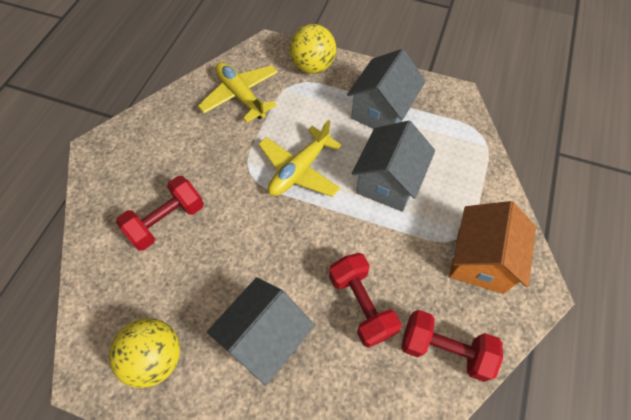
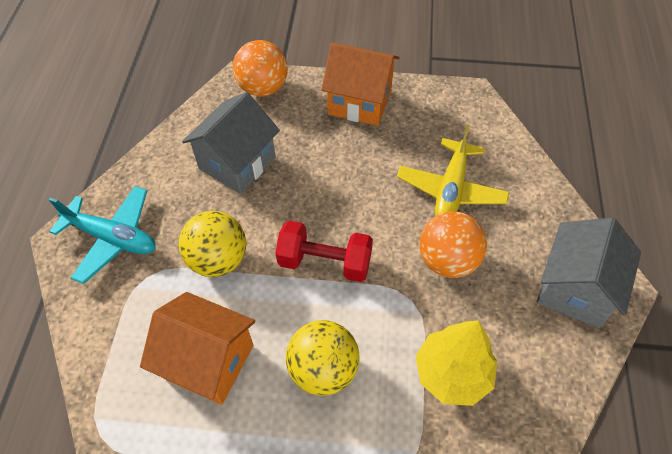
grey house: 3 -> 2
orange ball: 0 -> 2
orange house: 1 -> 2
red dumbbell: 3 -> 1
turquoise plane: 0 -> 1
yellow plane: 2 -> 1
yellow tree: 0 -> 1

